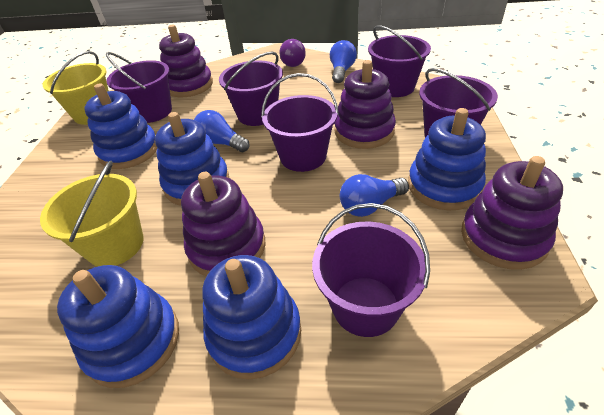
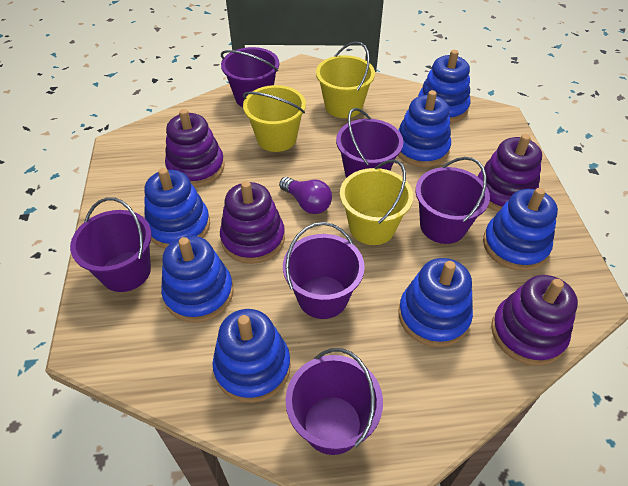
blue light bulb: 3 -> 0
blue stacking toy: 5 -> 7
yellow bucket: 2 -> 3

